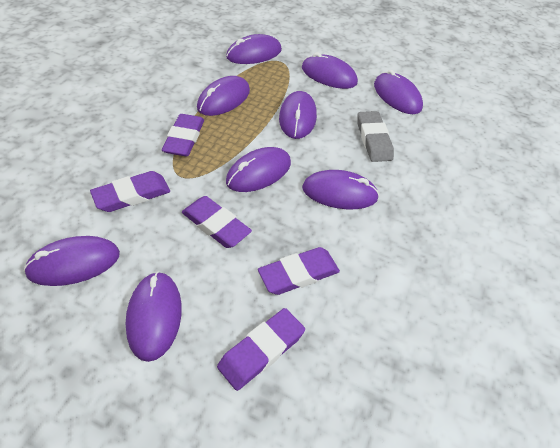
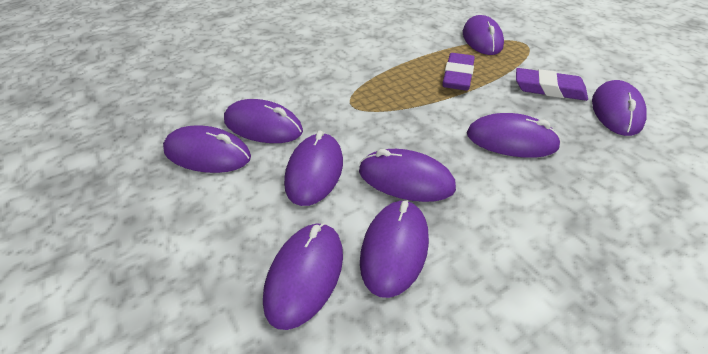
grey eraser: 1 -> 0
purple eraser: 5 -> 2

